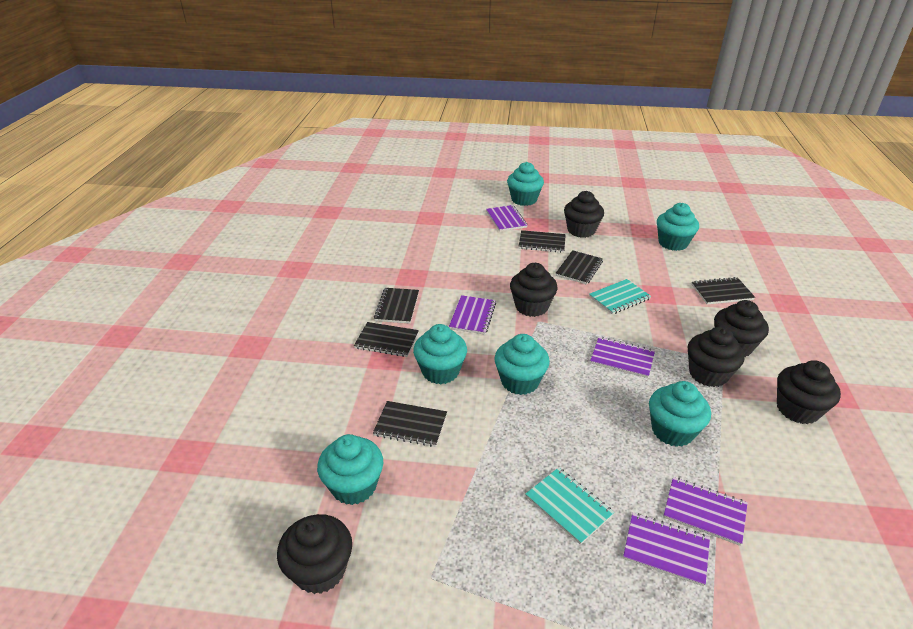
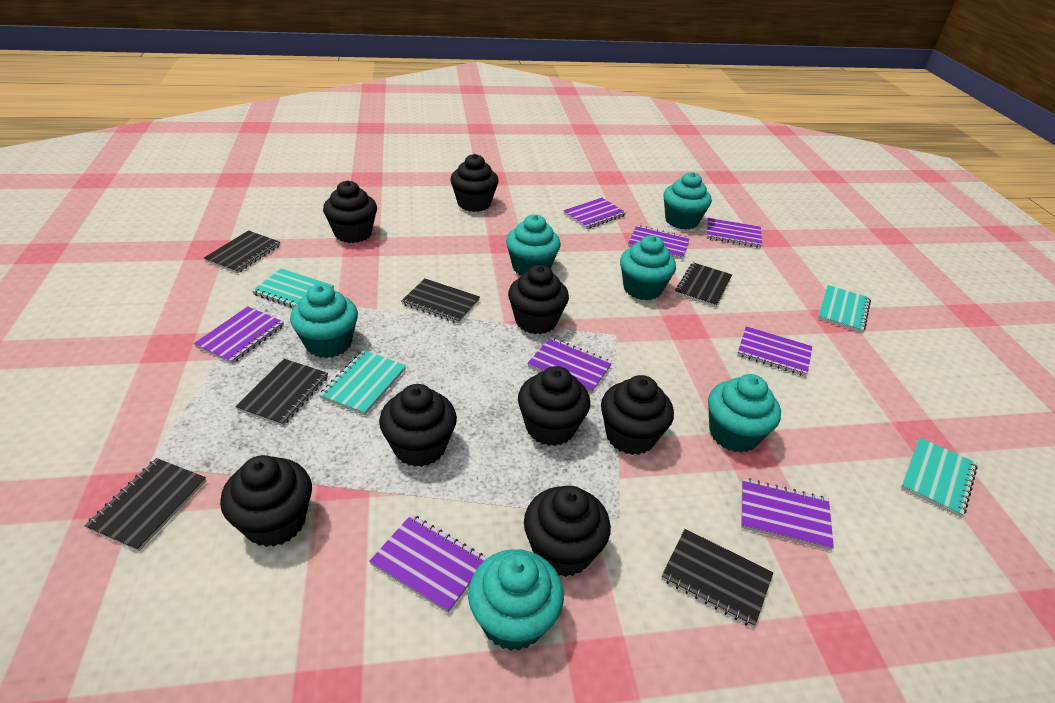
black cupcake: 6 -> 8
purple notebook: 5 -> 8
turquoise notebook: 2 -> 4

